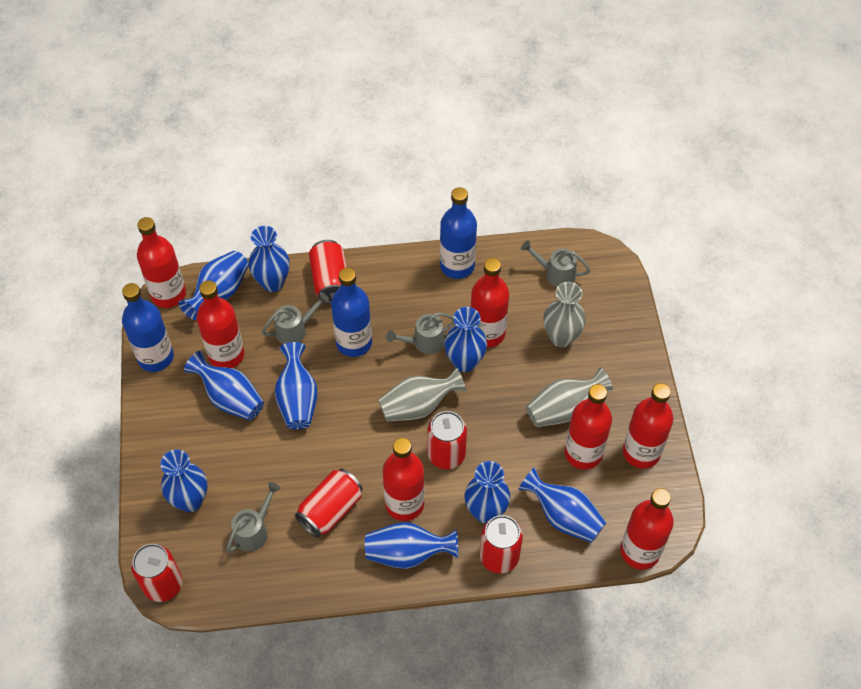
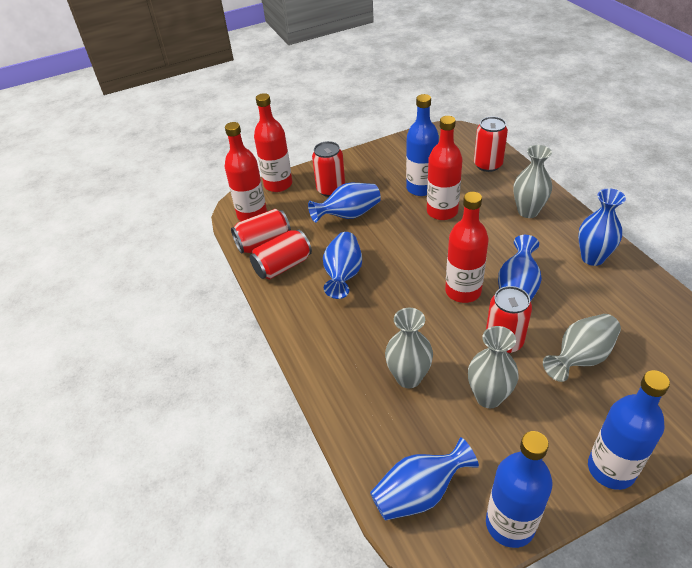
blue vase: 9 -> 5
grey vase: 3 -> 4
grey watering can: 4 -> 0
red bottle: 7 -> 4

